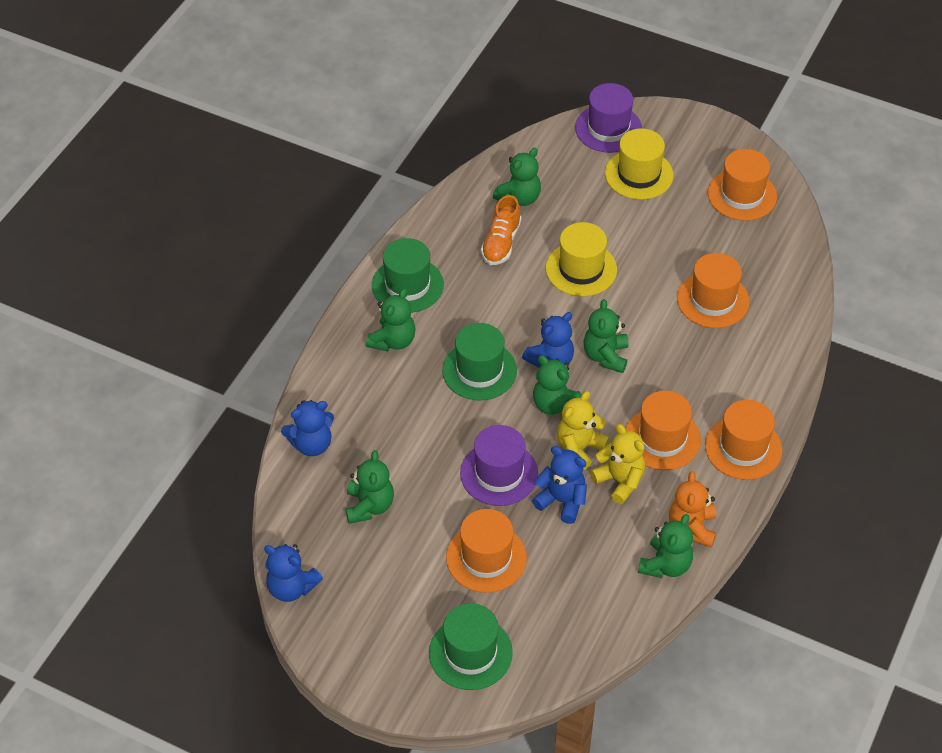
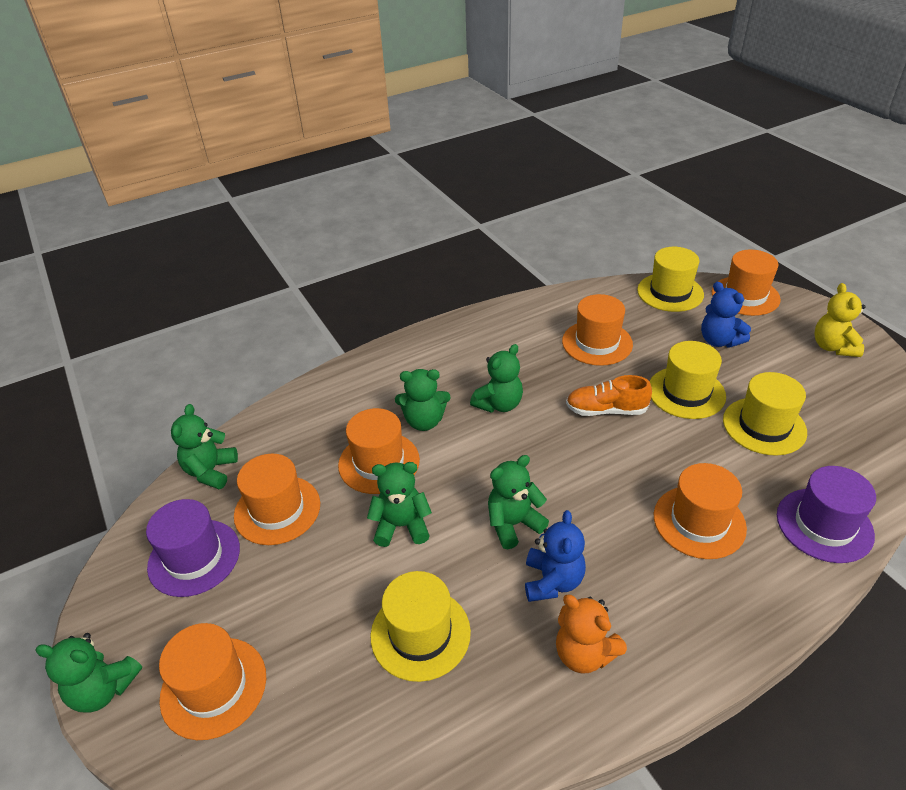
blue teddy bear: 4 -> 2
green hat: 3 -> 0
orange hat: 5 -> 6
yellow hat: 2 -> 4
yellow teddy bear: 2 -> 1

